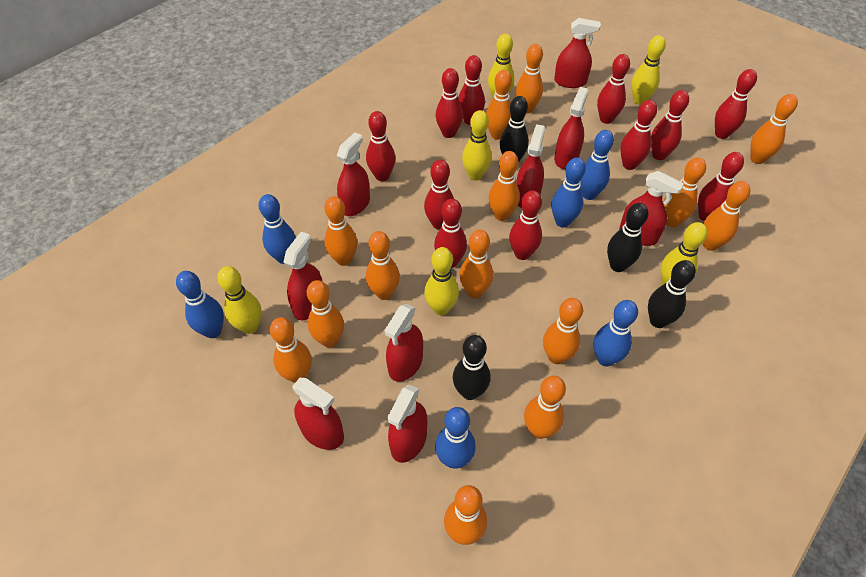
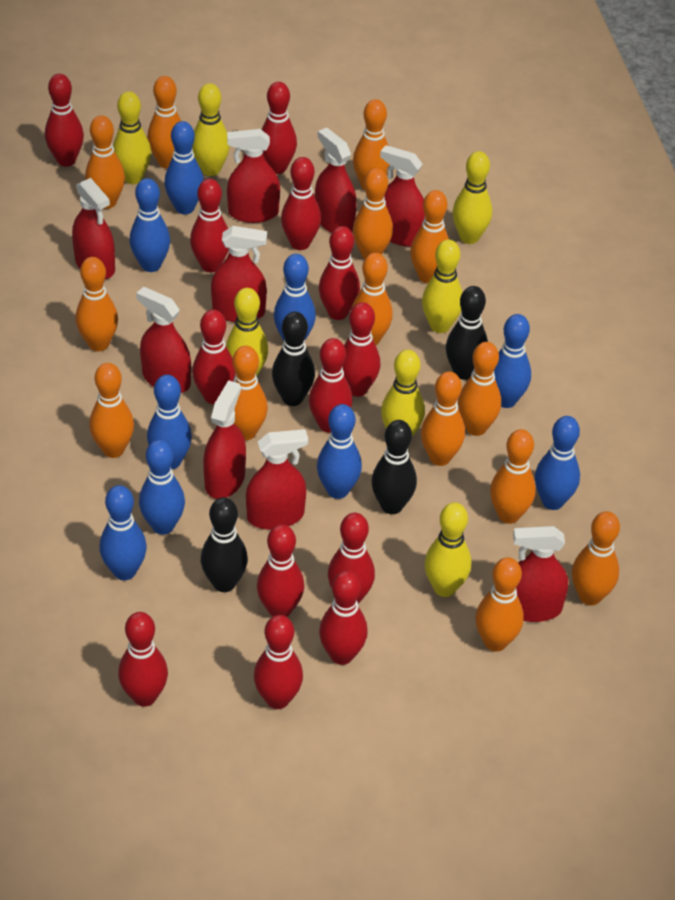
blue bowling pin: 6 -> 9
red bowling pin: 11 -> 13
yellow bowling pin: 6 -> 7

